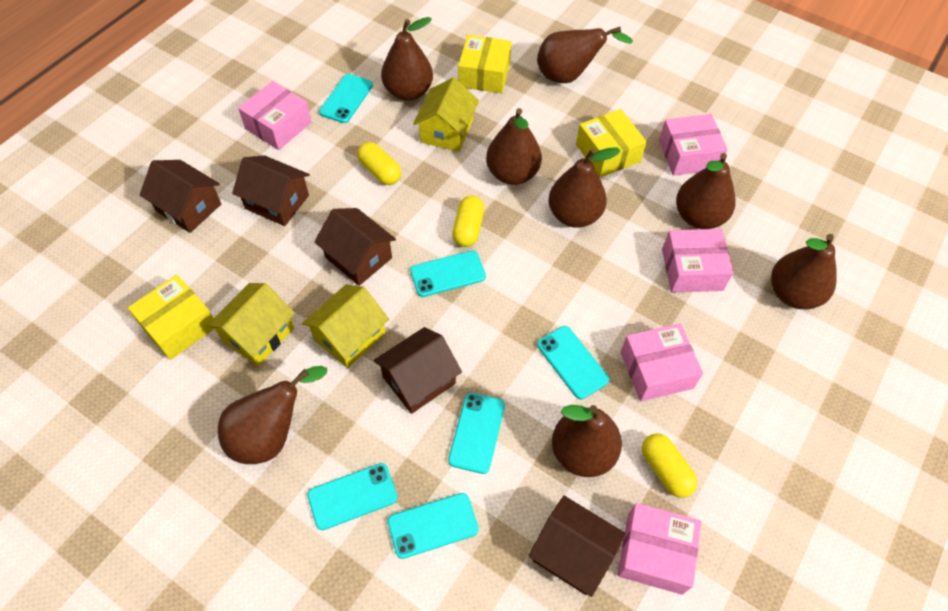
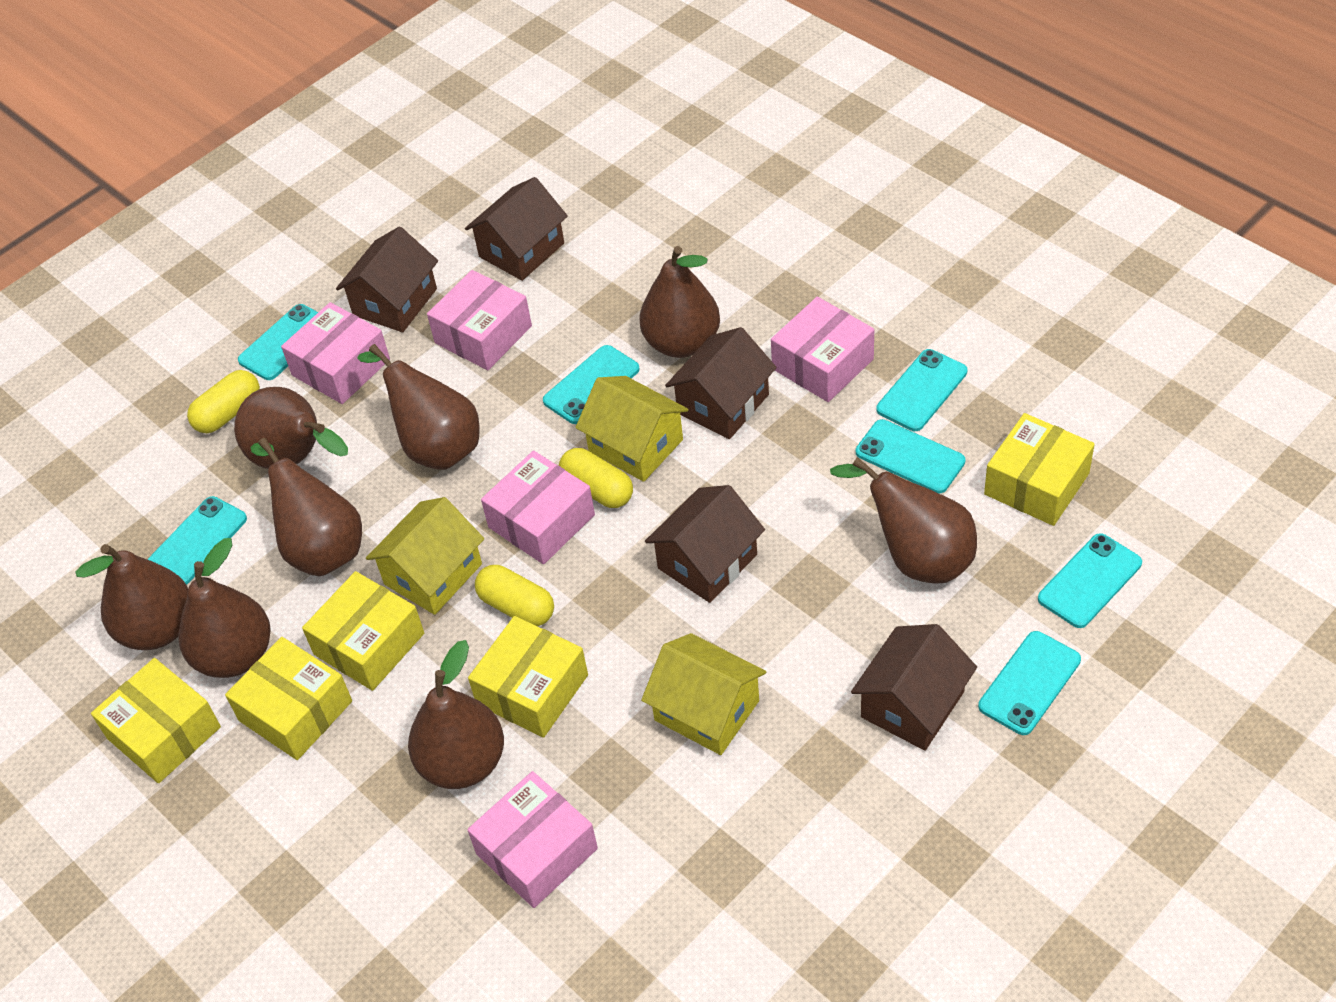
turquoise phone: 6 -> 7
yellow box: 3 -> 5

